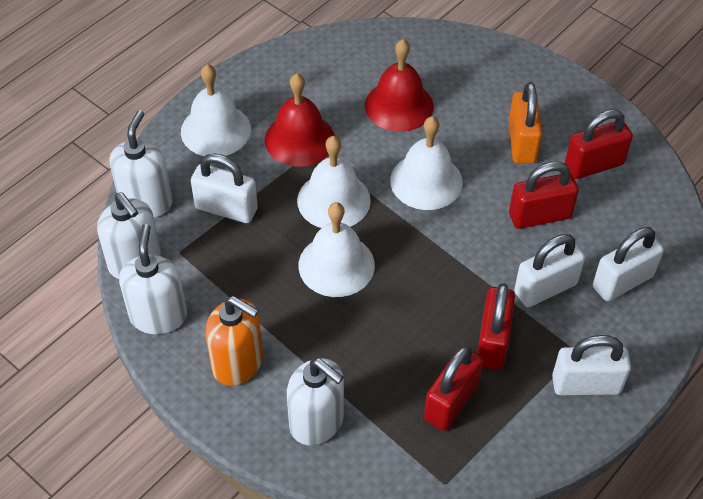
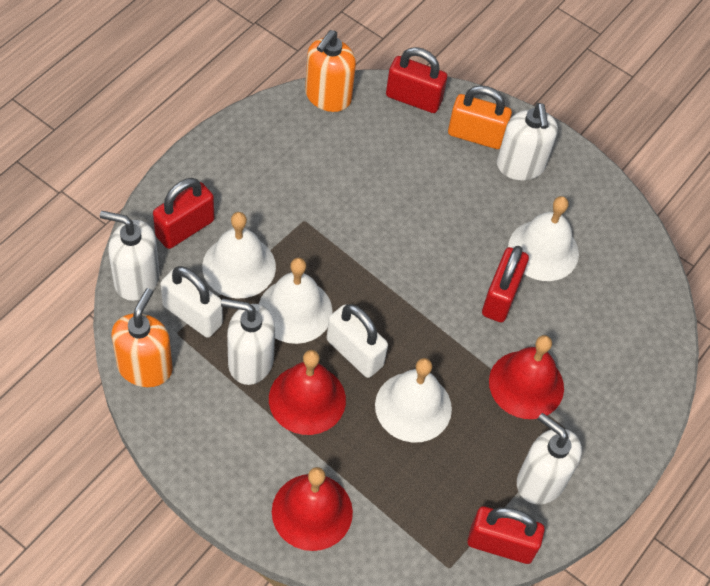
orange soap dispenser: 1 -> 2
red bell: 2 -> 3
white padlock: 4 -> 2

